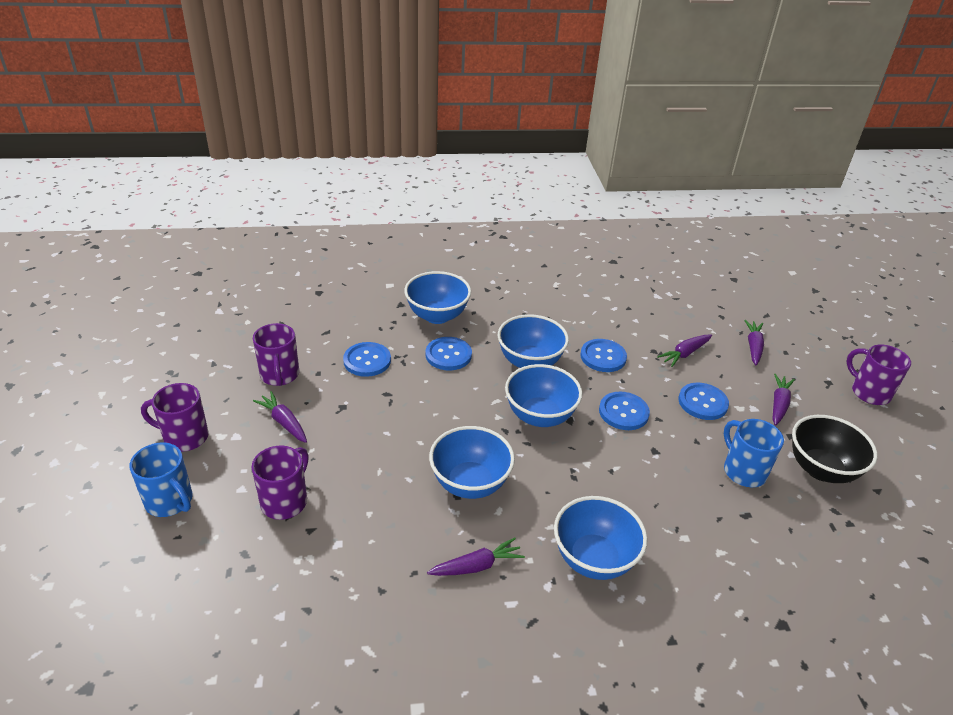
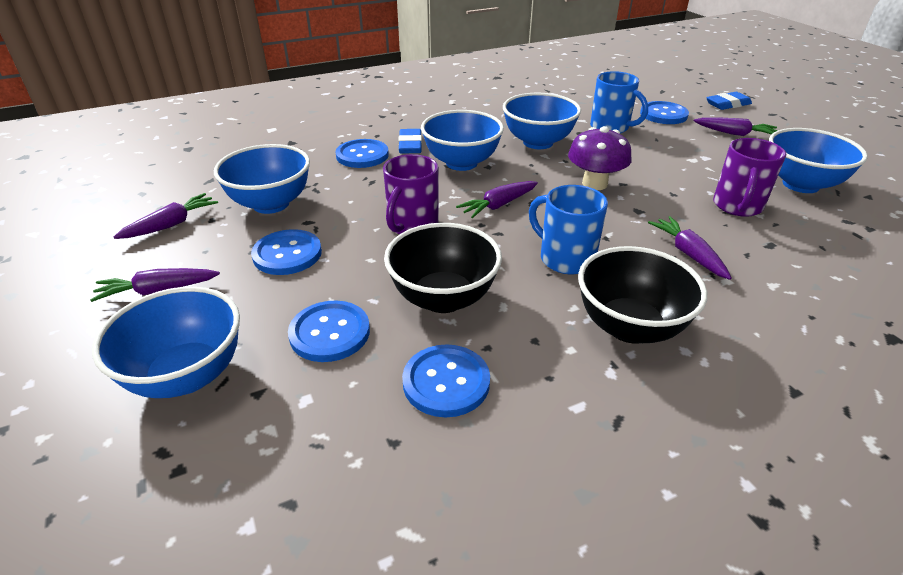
black bowl: 1 -> 2
blue eraser: 0 -> 2
purple mug: 4 -> 2
purple mushroom: 0 -> 1

